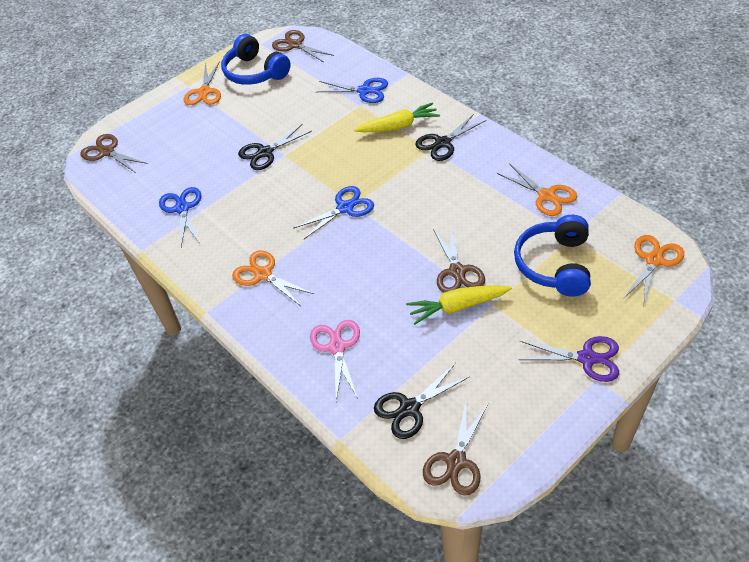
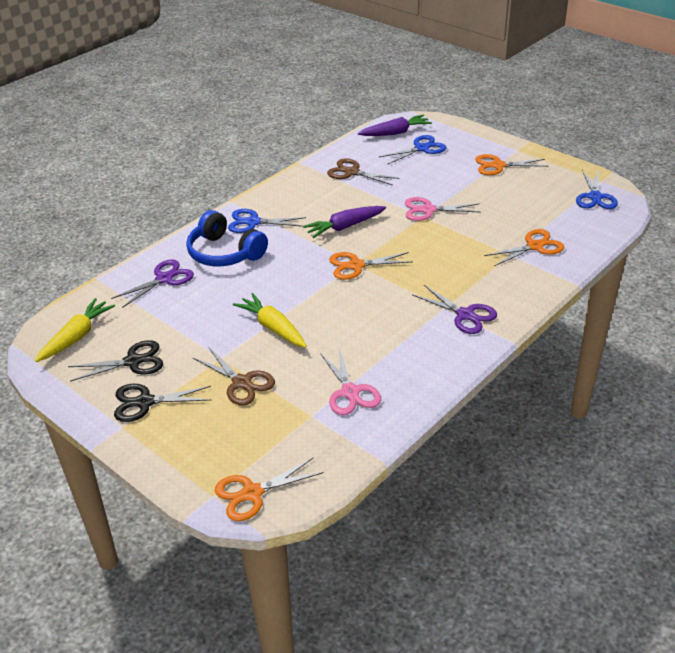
black scissors: 3 -> 2
blue headphones: 2 -> 1
brown scissors: 4 -> 2
pink scissors: 1 -> 2
purple carrot: 0 -> 2
purple scissors: 1 -> 2

